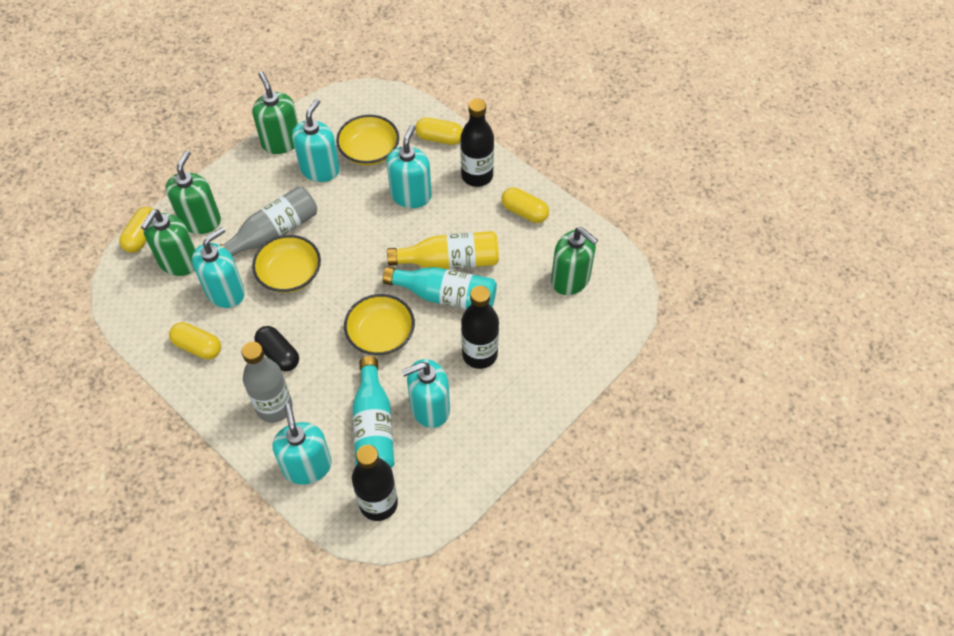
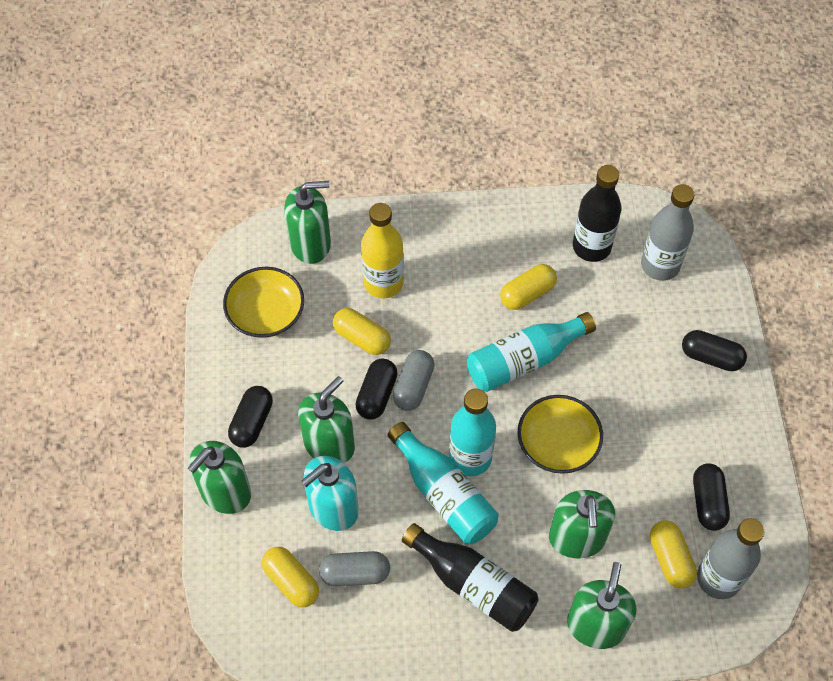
black bottle: 3 -> 2
black capsule: 1 -> 4
green soap dispenser: 4 -> 5
grey capsule: 0 -> 2
turquoise bottle: 2 -> 3
turquoise soap dispenser: 5 -> 1
yellow bowl: 3 -> 2

